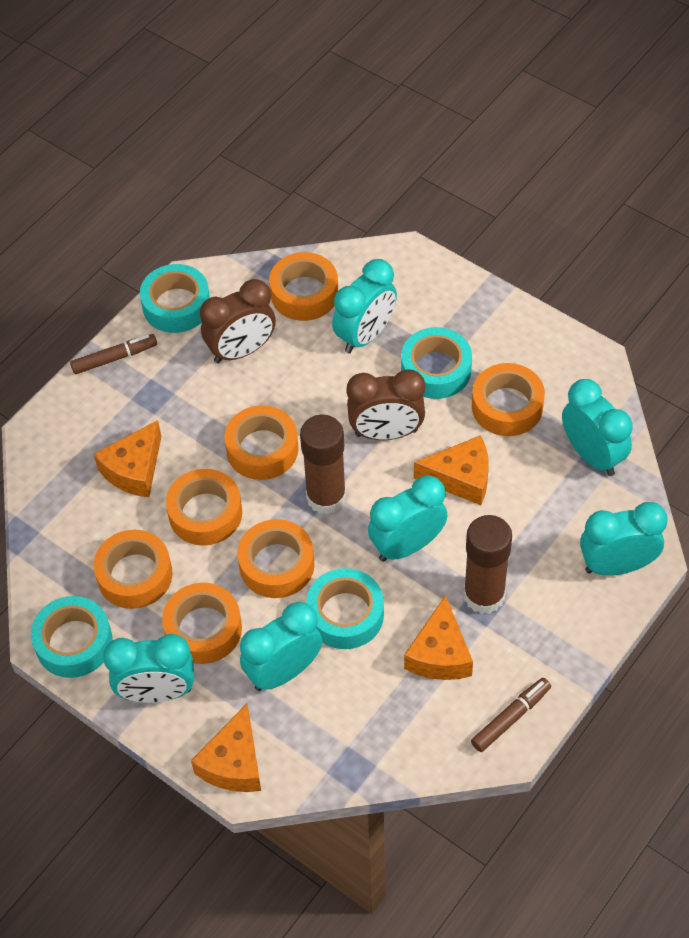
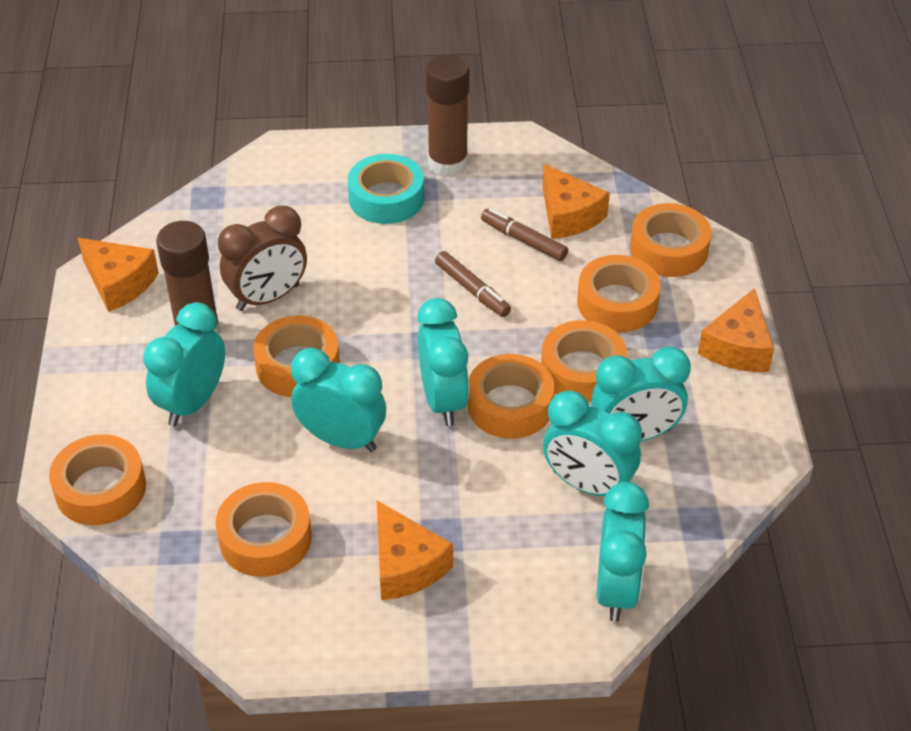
brown clock: 2 -> 1
turquoise tape: 4 -> 1

